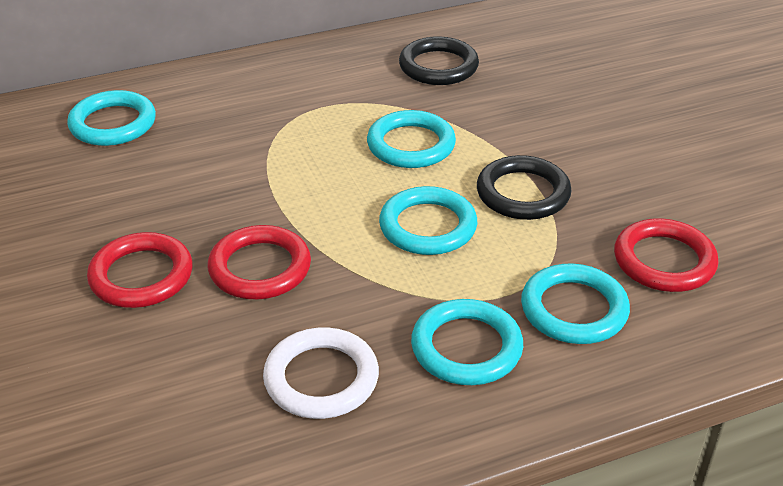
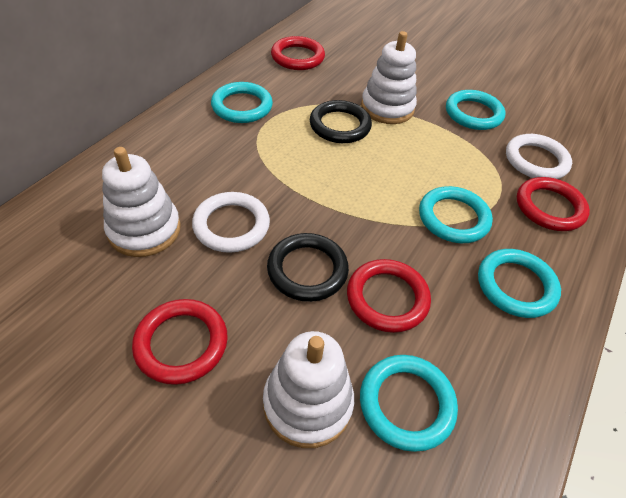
red ring: 3 -> 4
white ring: 1 -> 2
white stacking toy: 0 -> 3

